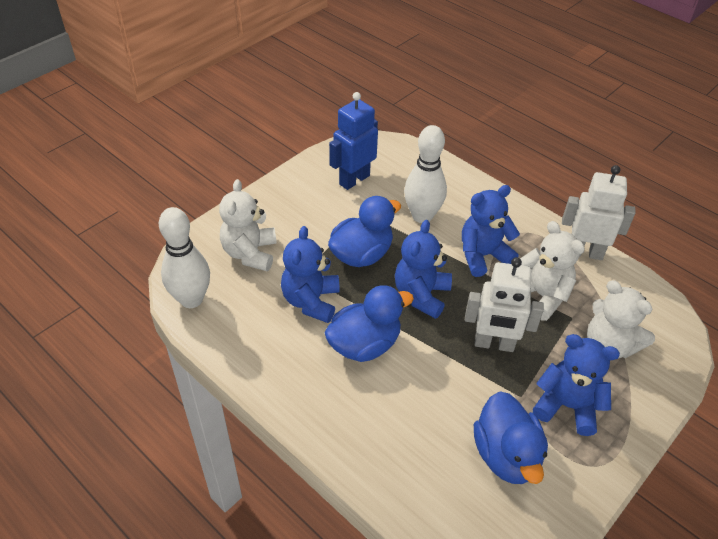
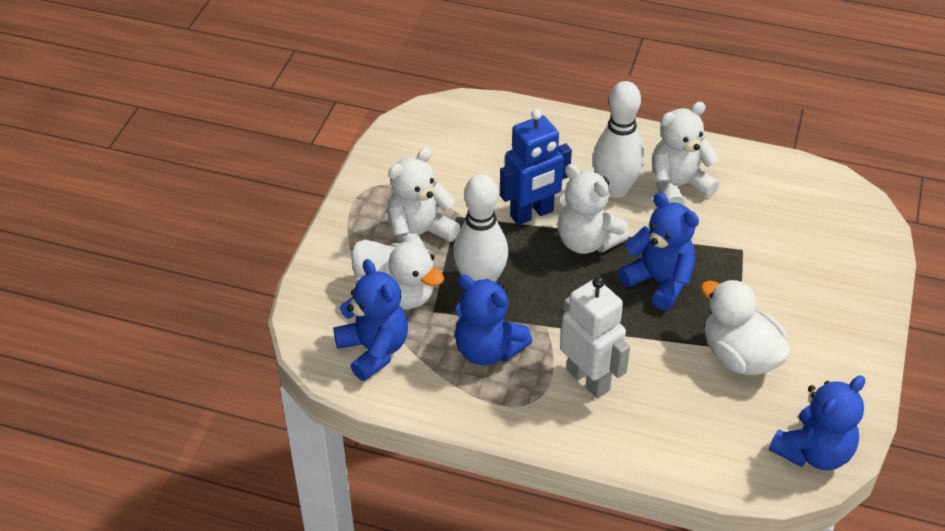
blue duck: 3 -> 0
white duck: 0 -> 2
white robot: 2 -> 1

